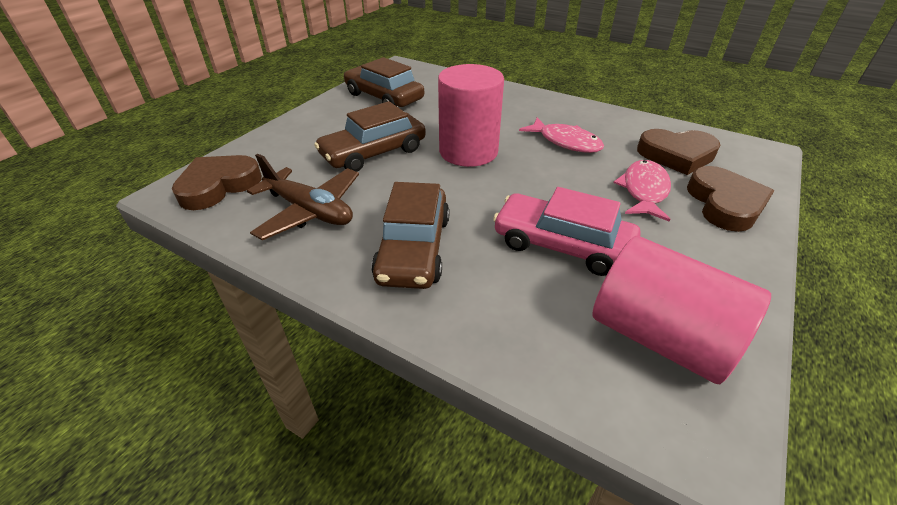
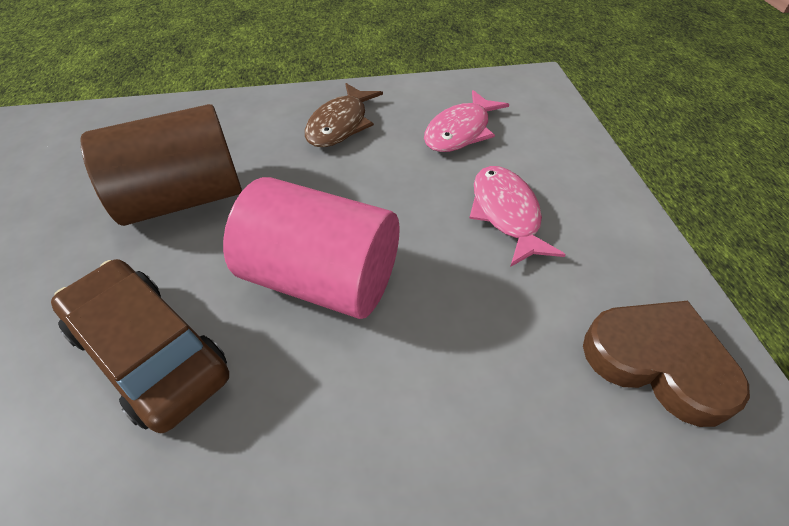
brown car: 3 -> 1
brown cylinder: 0 -> 1
brown fish: 0 -> 1
brown heart: 3 -> 1
brown plane: 1 -> 0
pink car: 1 -> 0
pink cylinder: 2 -> 1

